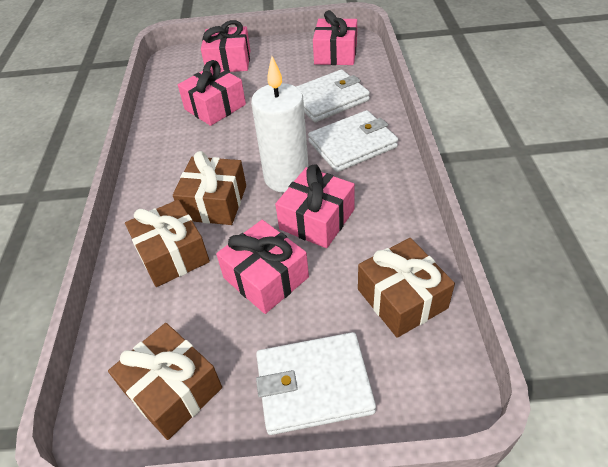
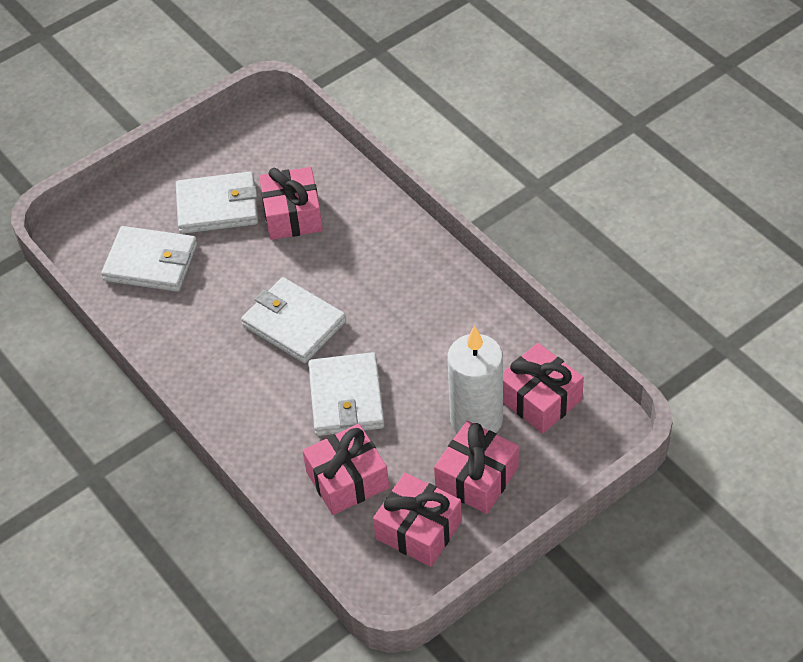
brown gift: 4 -> 0
white wallet: 3 -> 4

